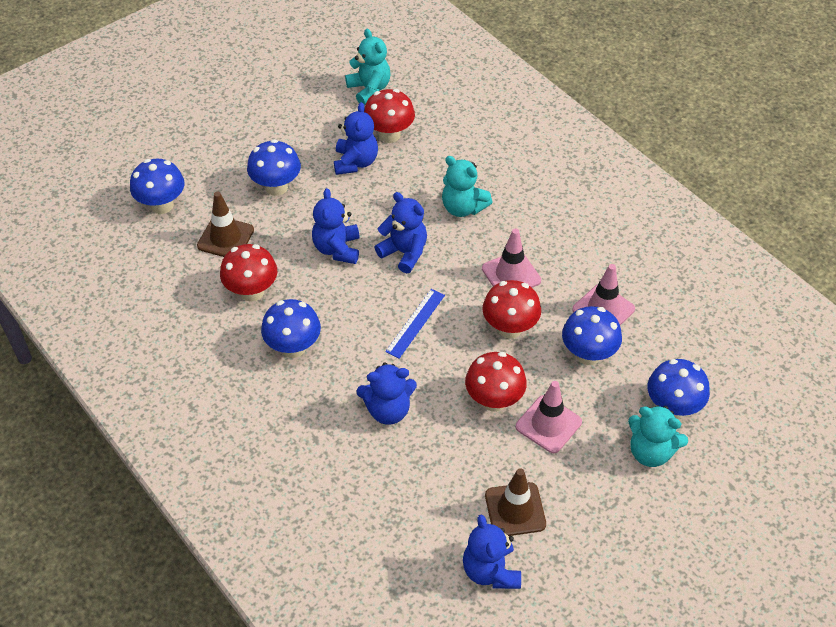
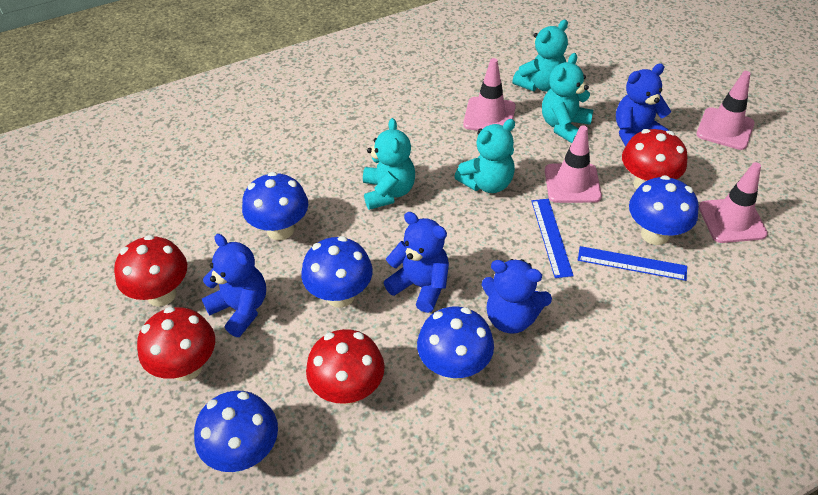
blue ruler: 1 -> 2
blue teddy bear: 5 -> 4
brown traffic cone: 2 -> 0
pink traffic cone: 3 -> 4
turquoise teddy bear: 3 -> 4

